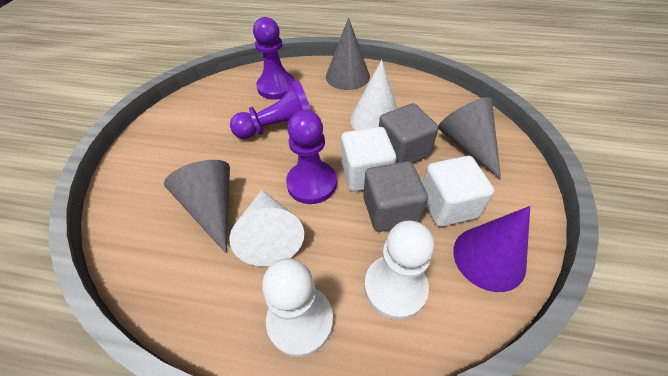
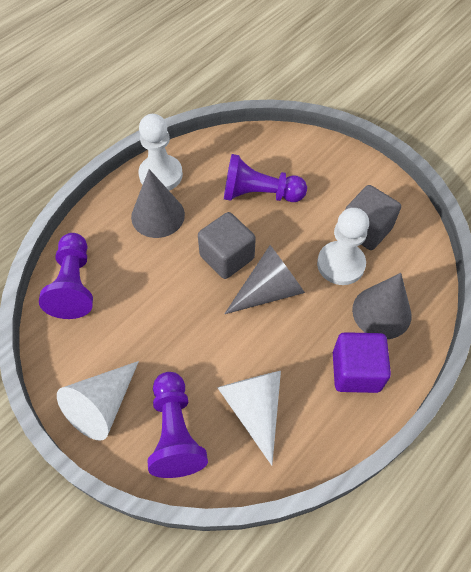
purple cone: 1 -> 0
purple cube: 0 -> 1
white cube: 2 -> 0

